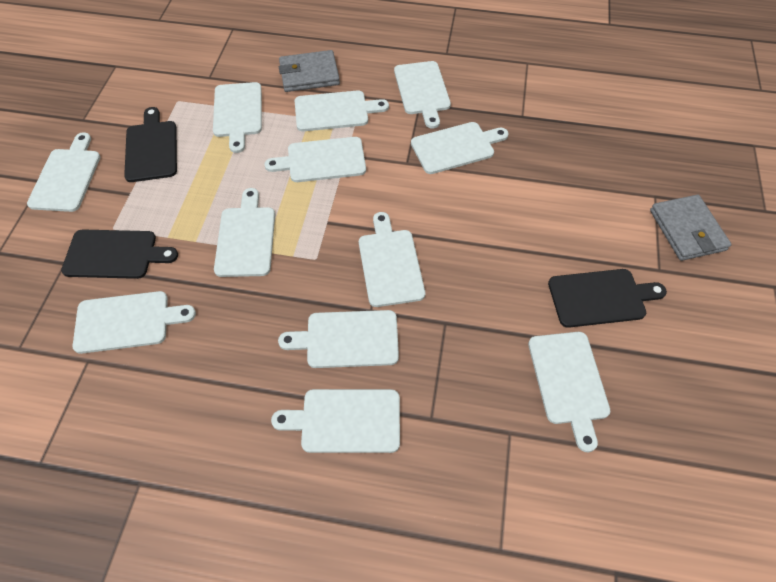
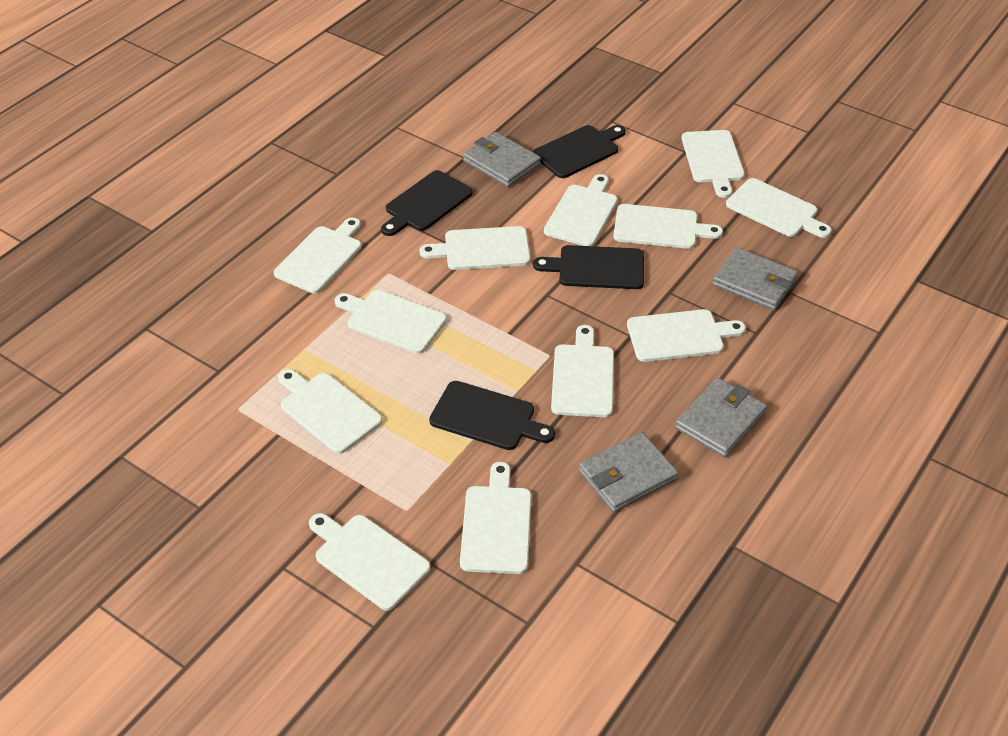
black cutting board: 3 -> 4
grey wallet: 2 -> 4

